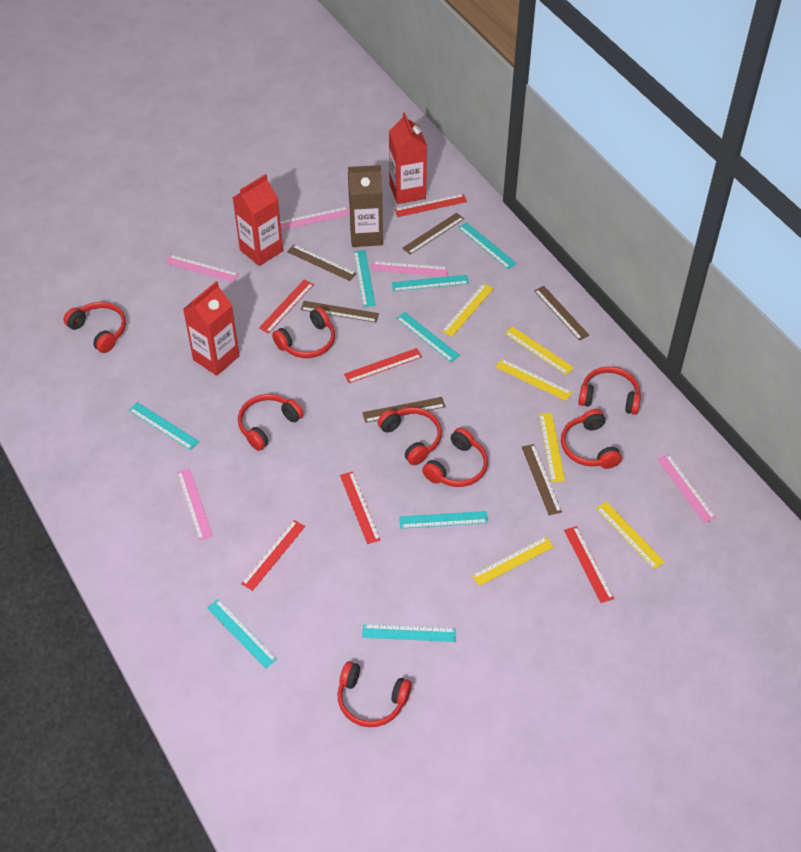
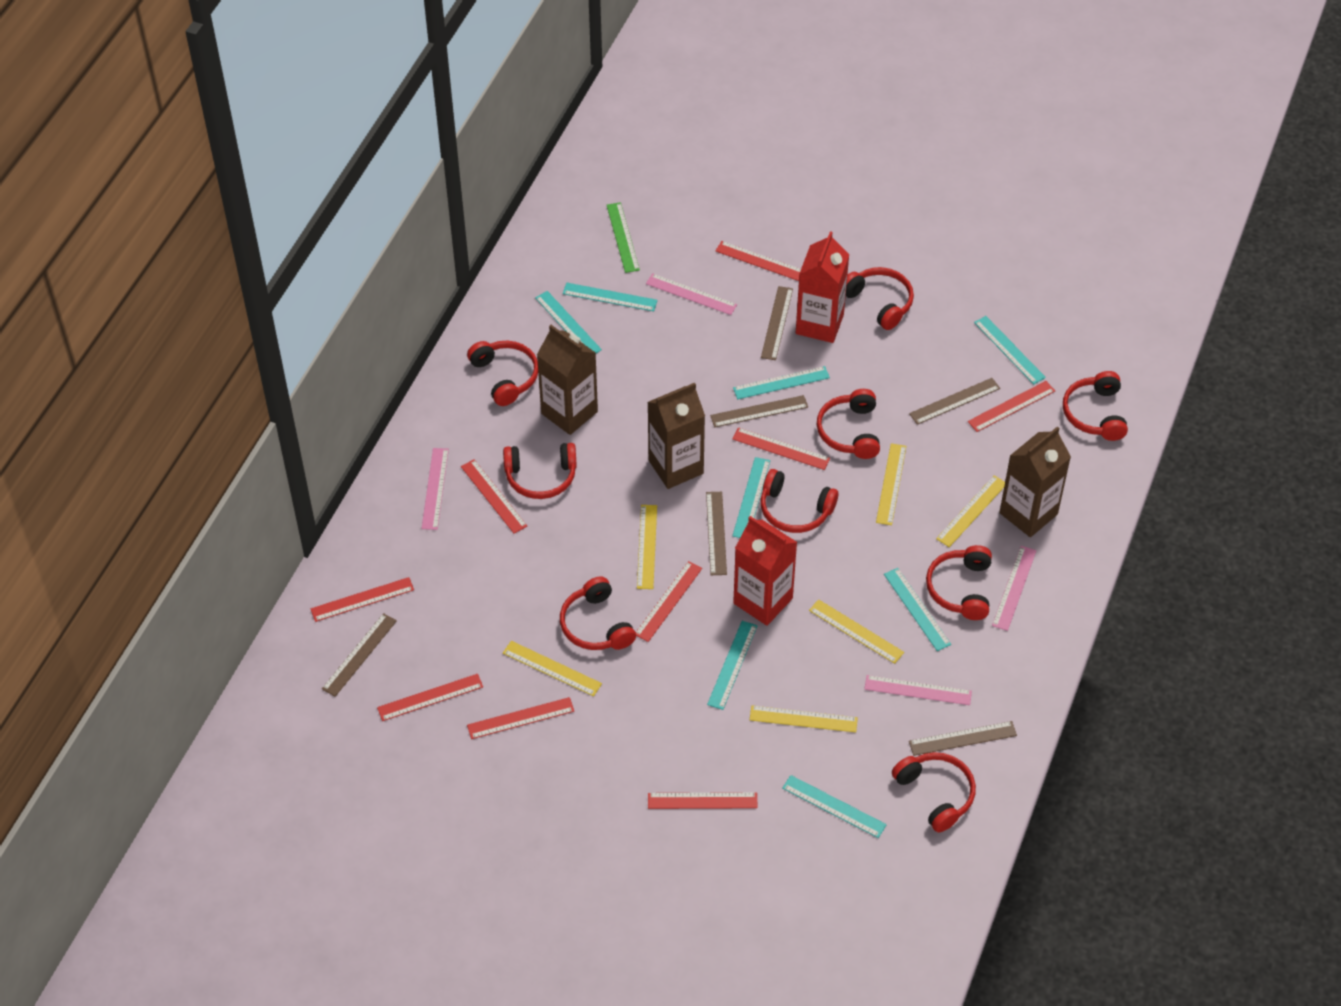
brown carton: 1 -> 3
green ruler: 0 -> 1
pink ruler: 5 -> 4
red carton: 3 -> 2
red headphones: 8 -> 9
red ruler: 6 -> 9

